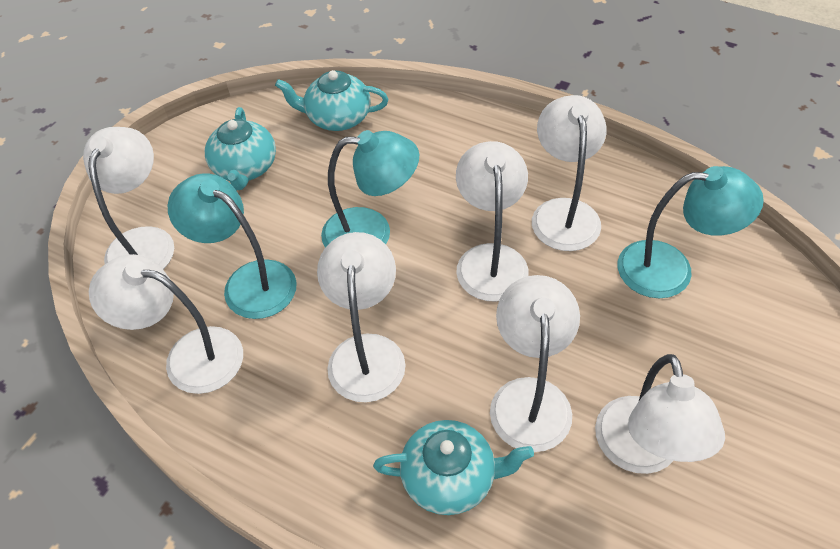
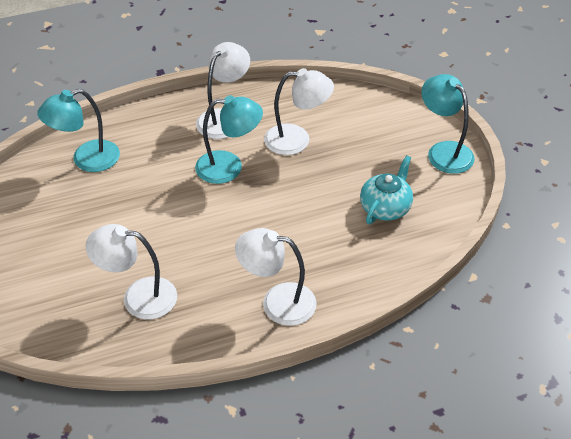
turquoise teapot: 3 -> 1
white lamp: 7 -> 4

